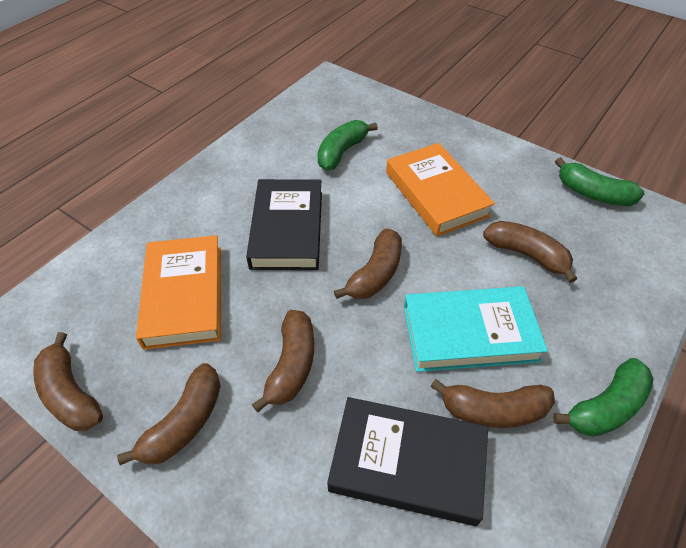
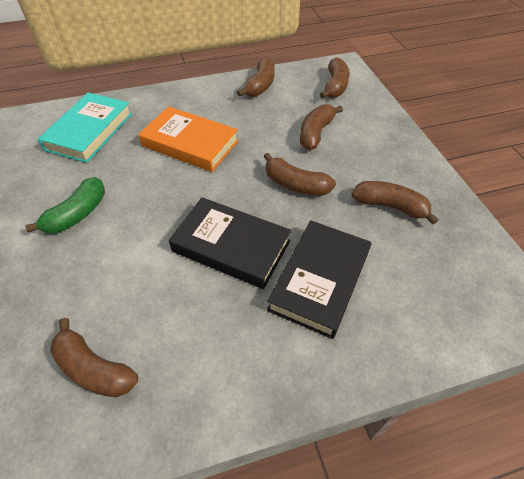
green banana: 3 -> 1
orange book: 2 -> 1

